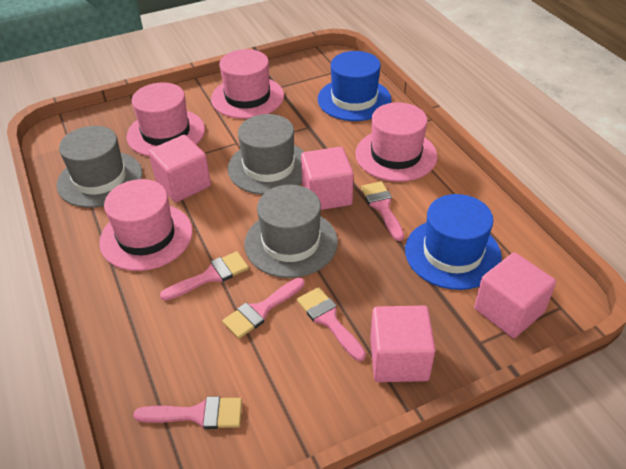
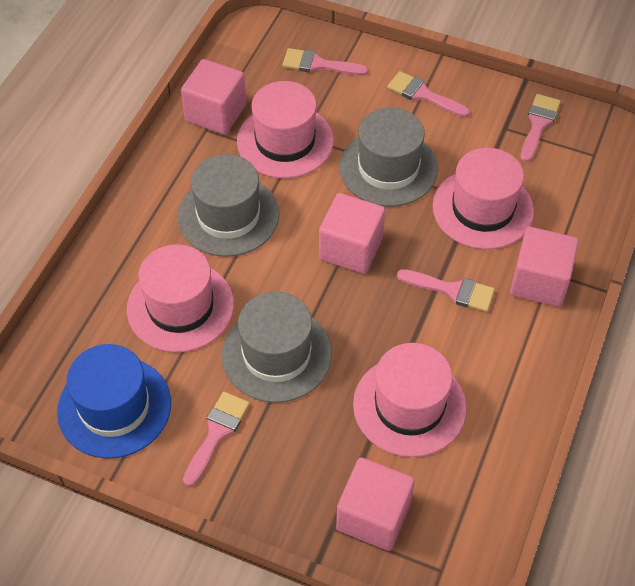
blue hat: 2 -> 1

